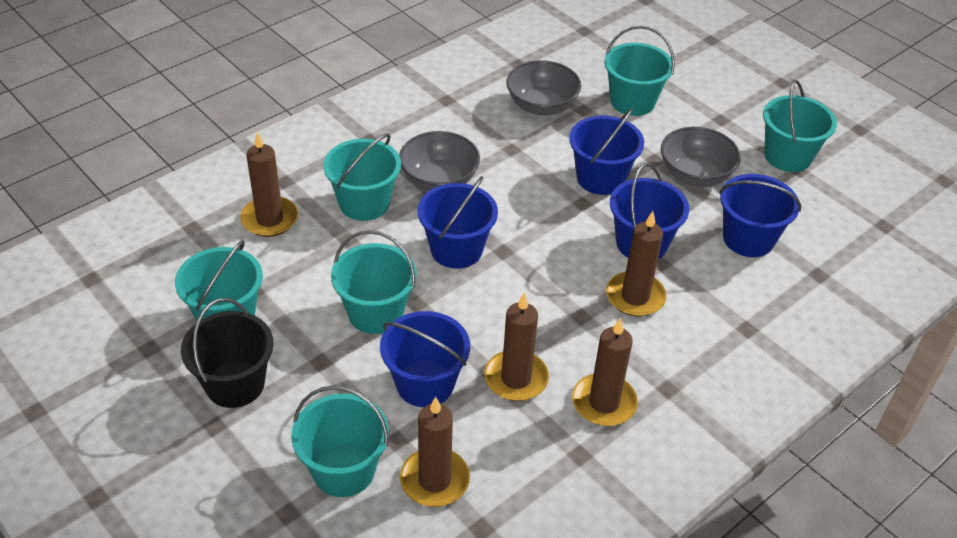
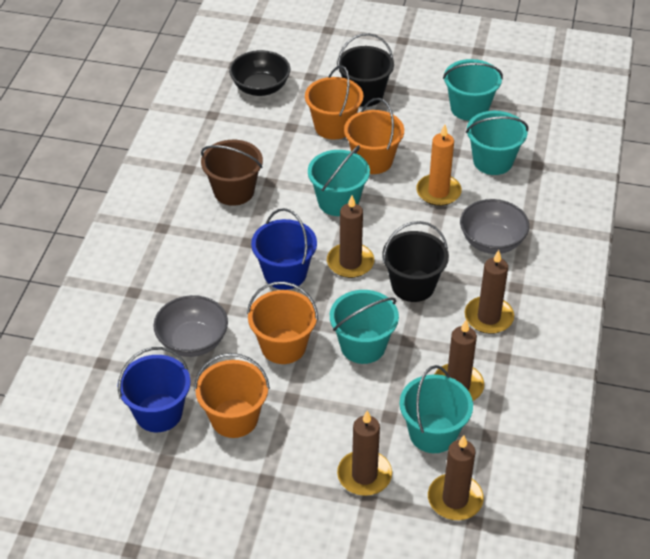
black bowl: 0 -> 1
black bucket: 1 -> 2
blue bucket: 5 -> 2
brown bucket: 0 -> 1
grey bowl: 3 -> 2
orange bucket: 0 -> 4
orange candle: 0 -> 1
turquoise bucket: 6 -> 5

